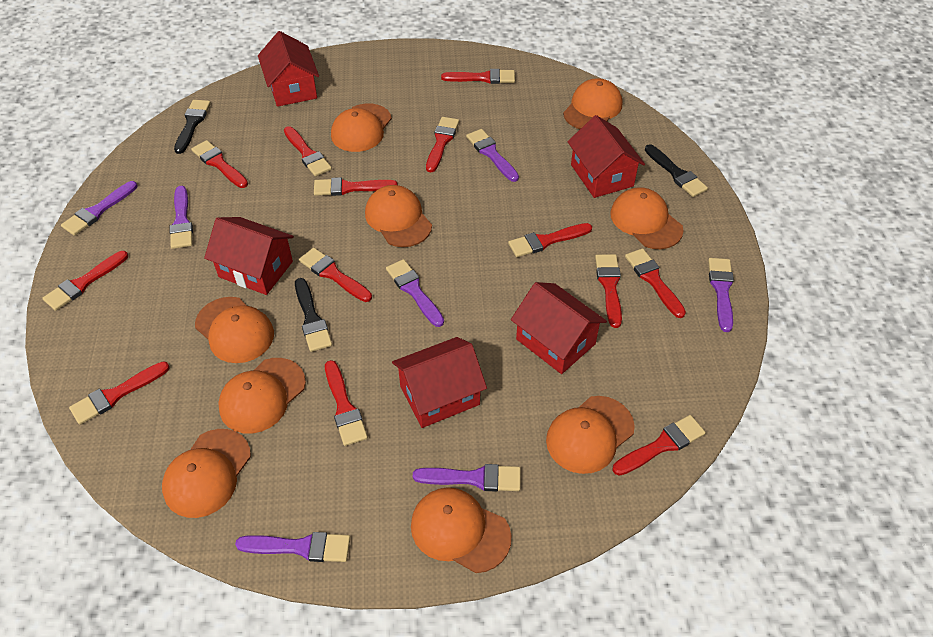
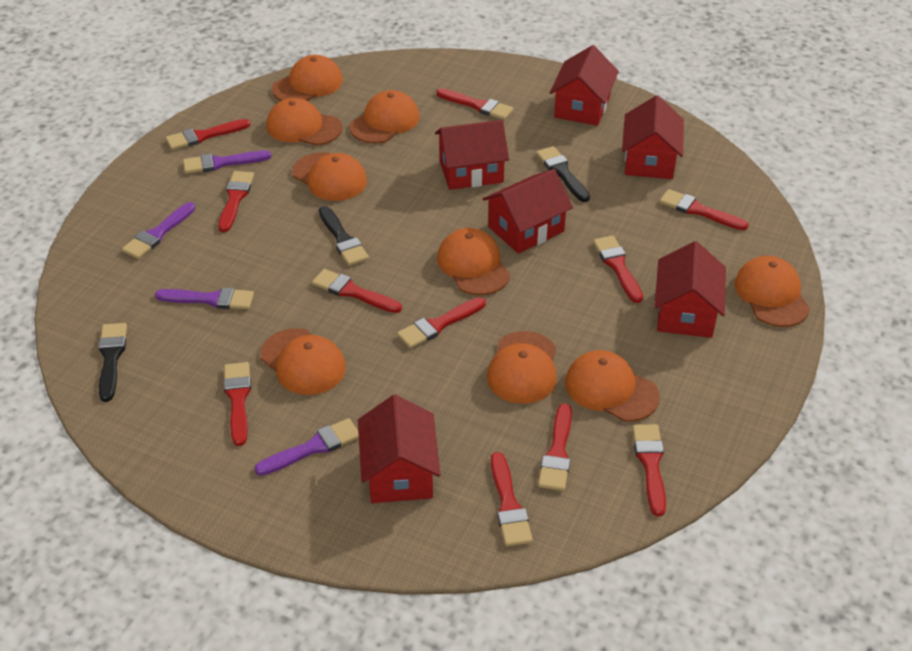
purple brush: 7 -> 4
red brush: 13 -> 11
red house: 5 -> 6

